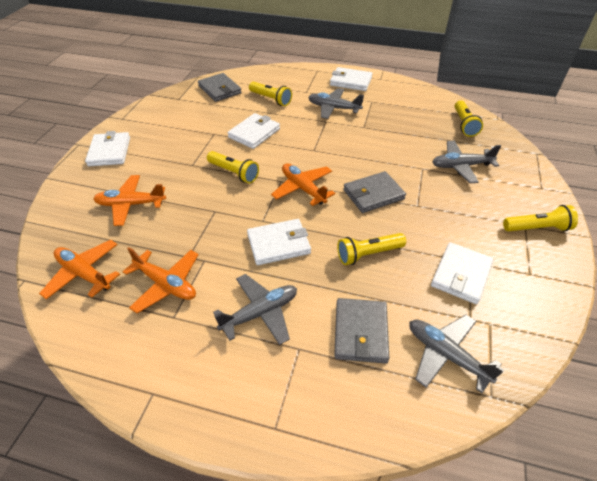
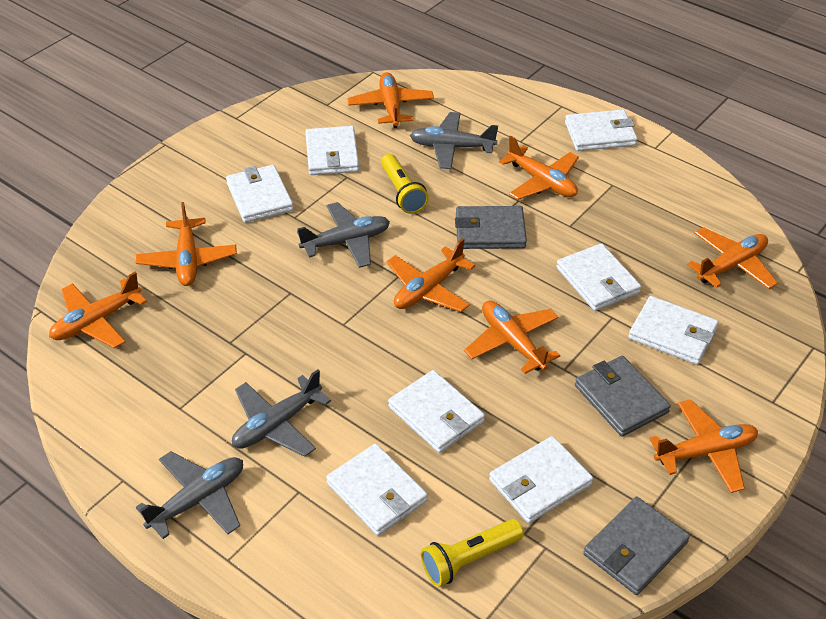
orange plane: 4 -> 8
white wallet: 5 -> 8
yellow flashlight: 5 -> 2

